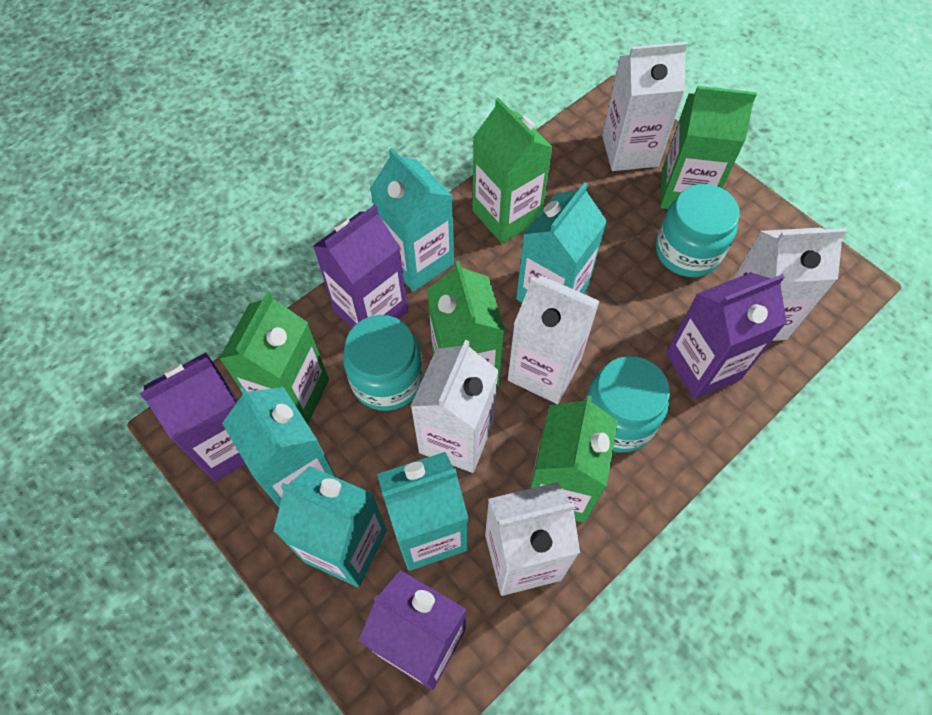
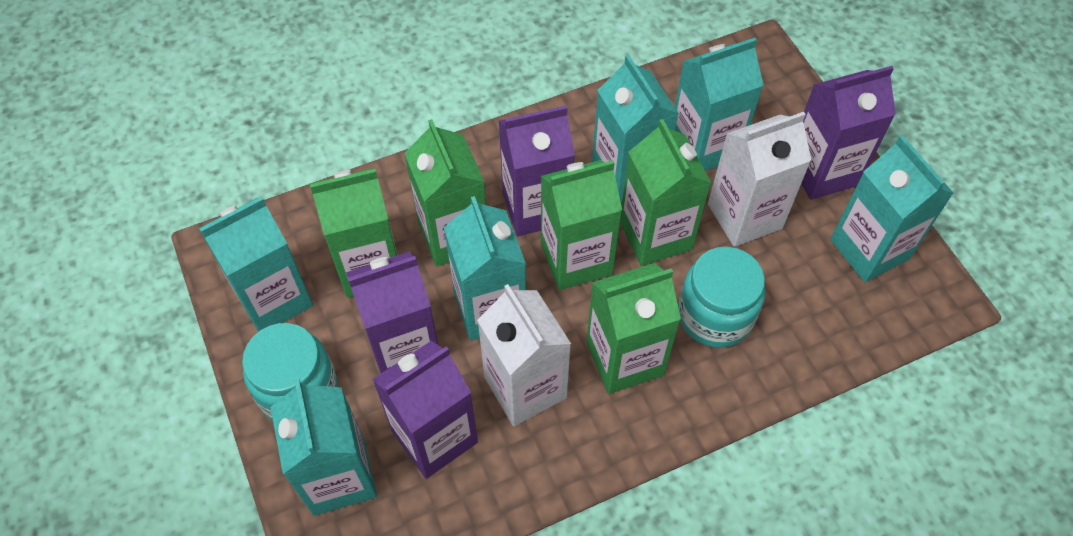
turquoise carton: 5 -> 6
turquoise jar: 3 -> 2
white carton: 5 -> 2

